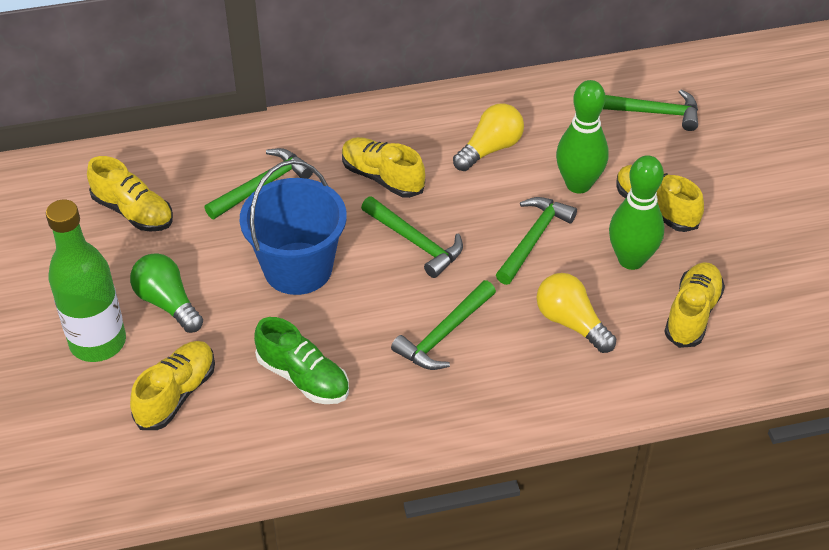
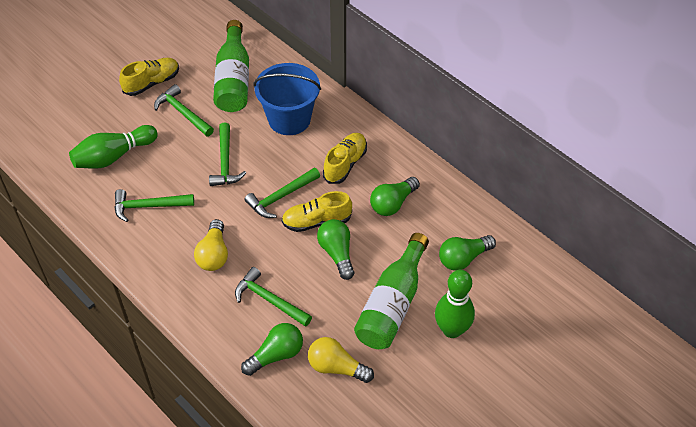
green bottle: 1 -> 2
green light bulb: 1 -> 4
green shoe: 1 -> 0
yellow shoe: 5 -> 3

